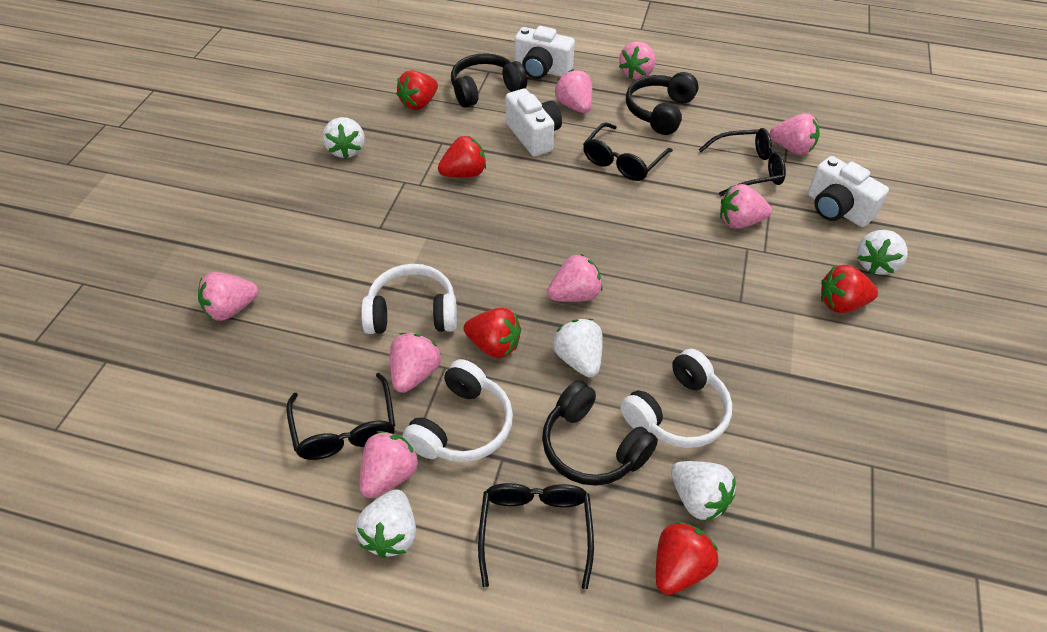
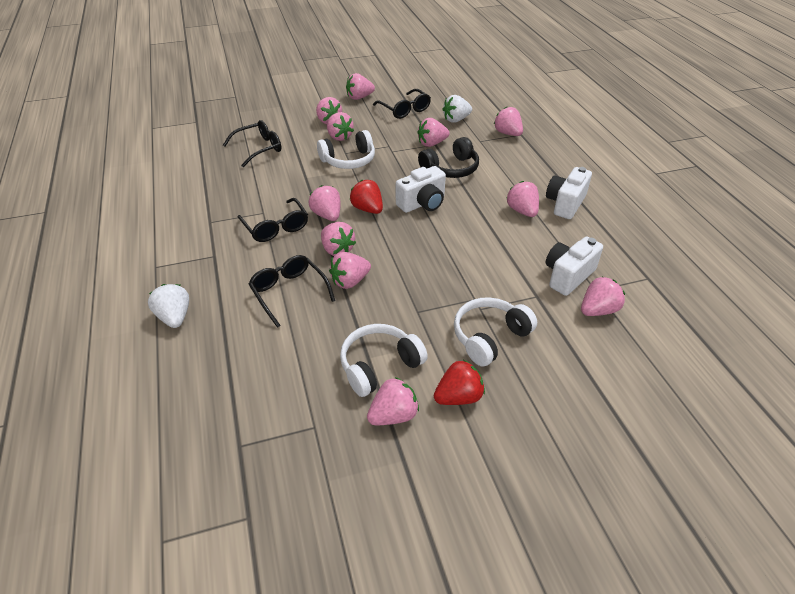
black headphones: 3 -> 1
pink strawberry: 8 -> 11
red strawberry: 5 -> 2
white strawberry: 5 -> 2

